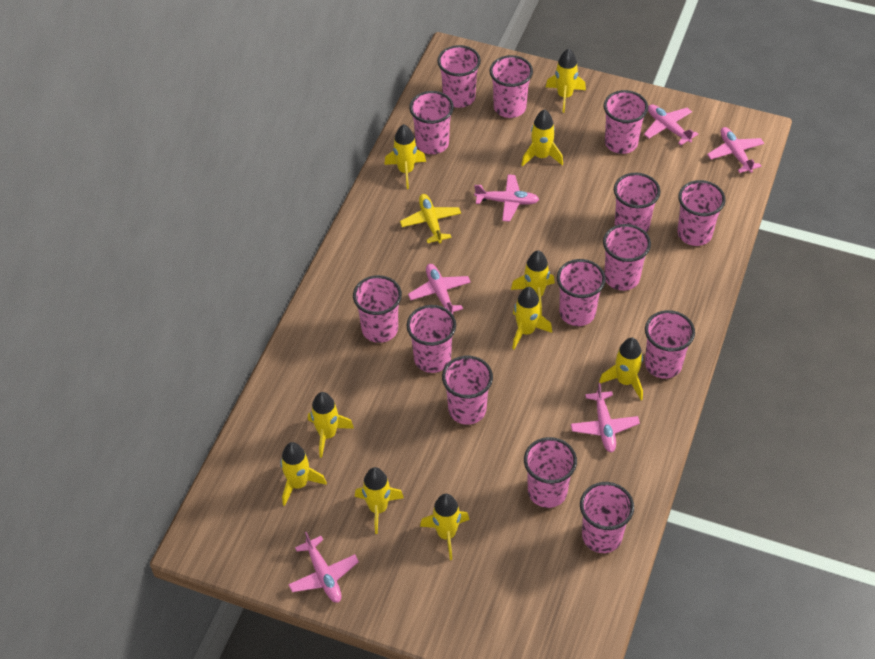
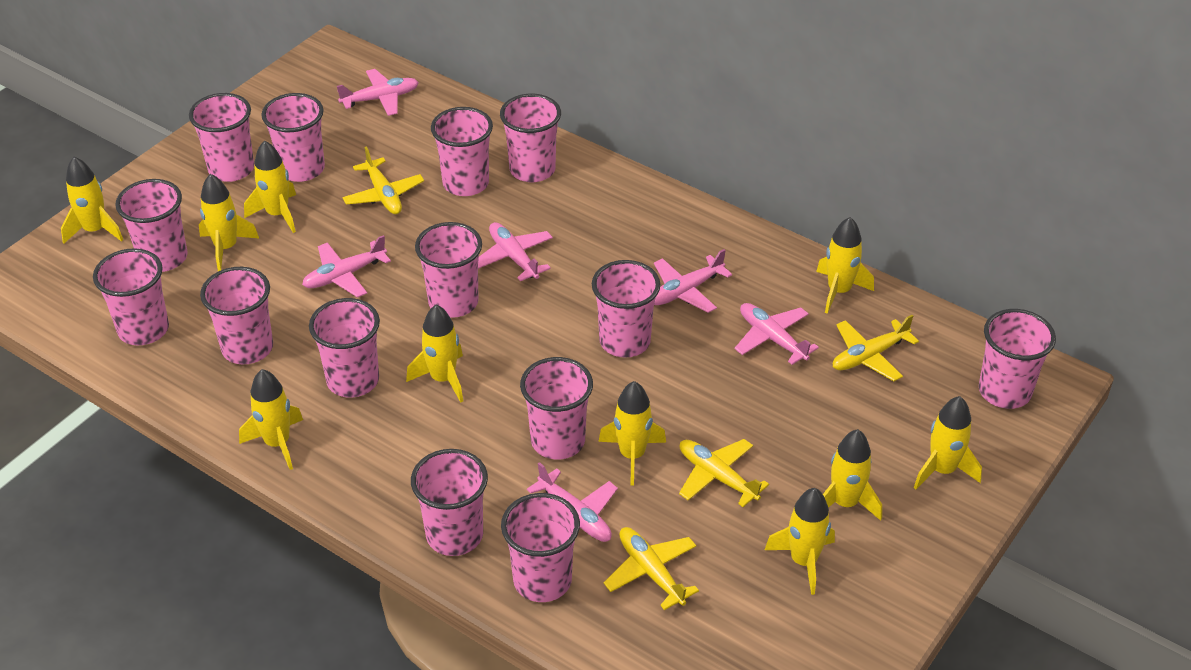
yellow plane: 1 -> 4

